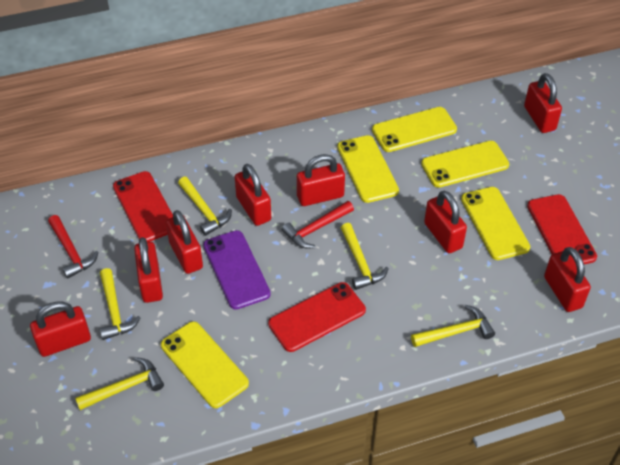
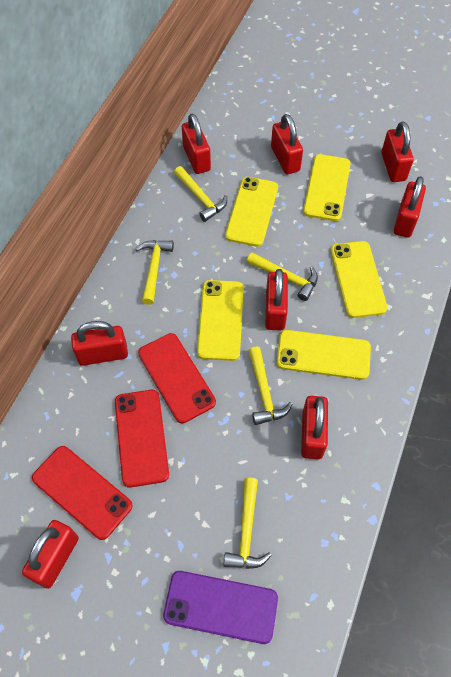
red hammer: 2 -> 0

